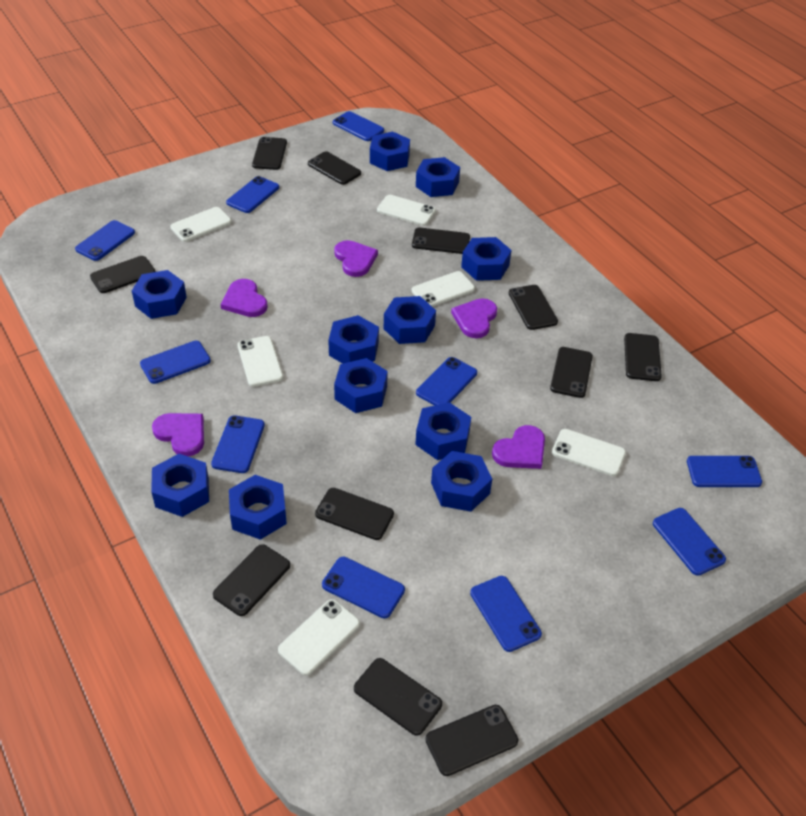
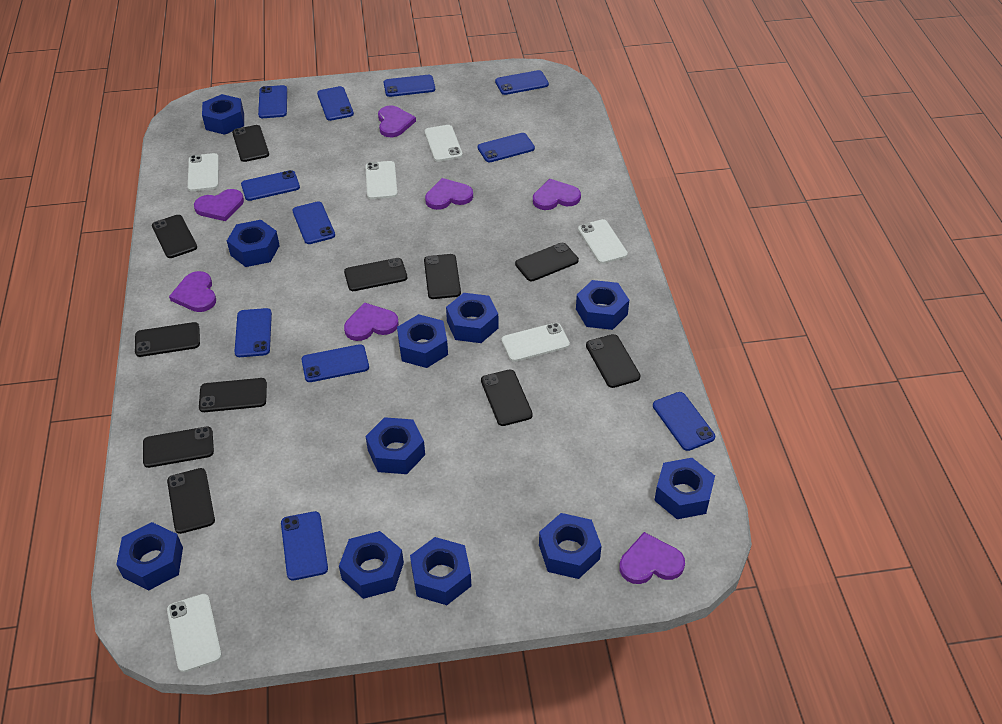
blue phone: 10 -> 11
purple heart: 5 -> 7

